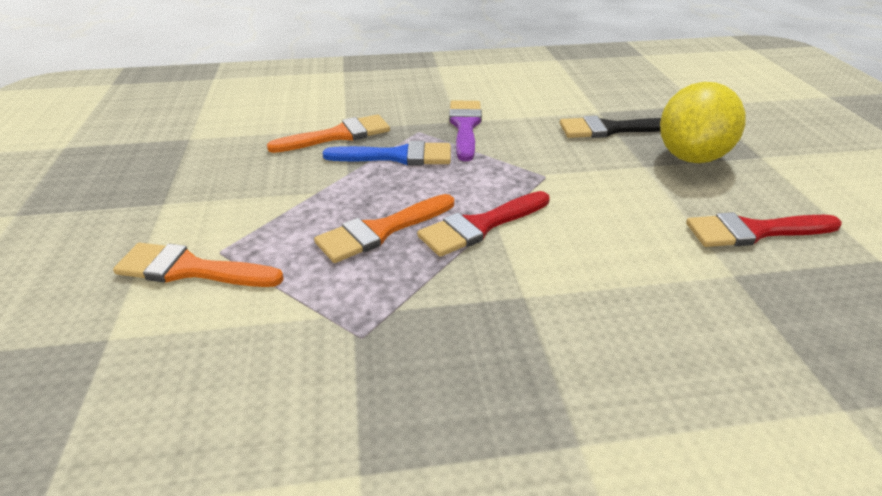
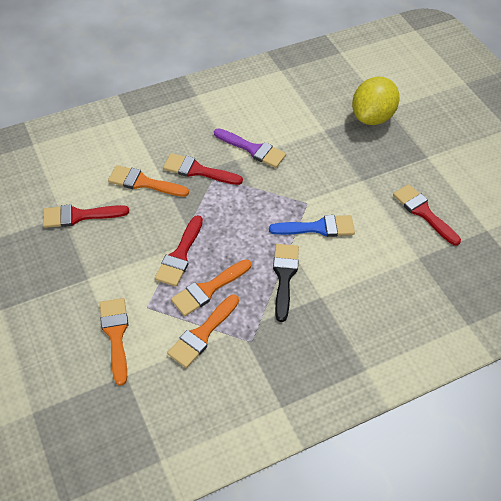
orange brush: 3 -> 4
red brush: 2 -> 4

